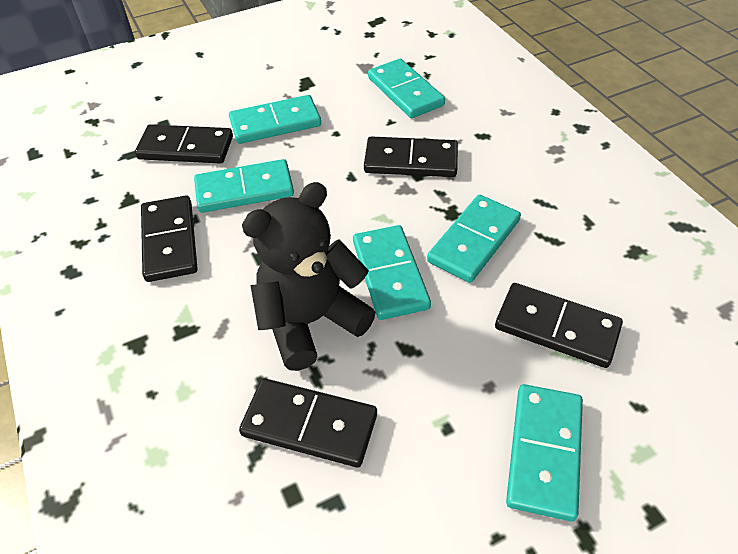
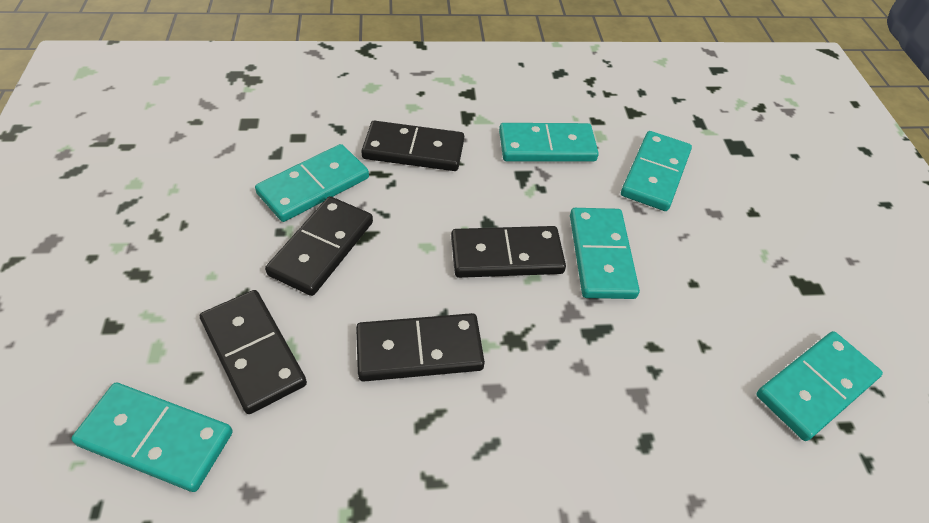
black teddy bear: 1 -> 0

